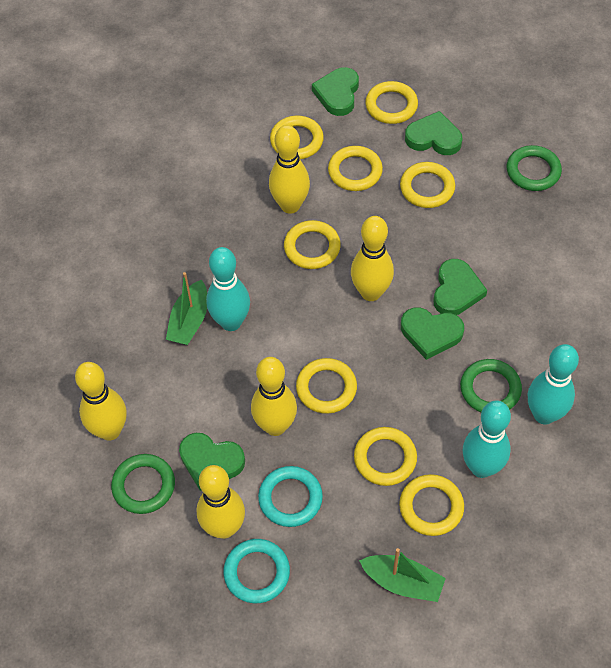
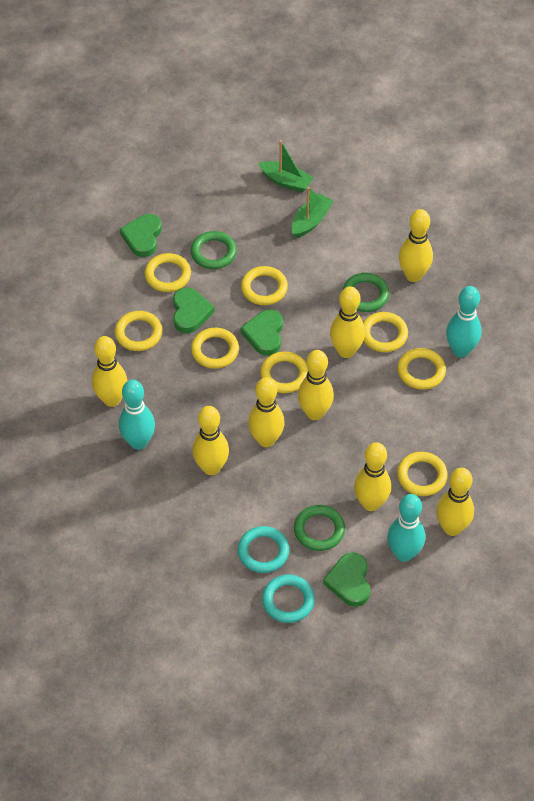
green heart: 5 -> 4
yellow bowling pin: 5 -> 8

